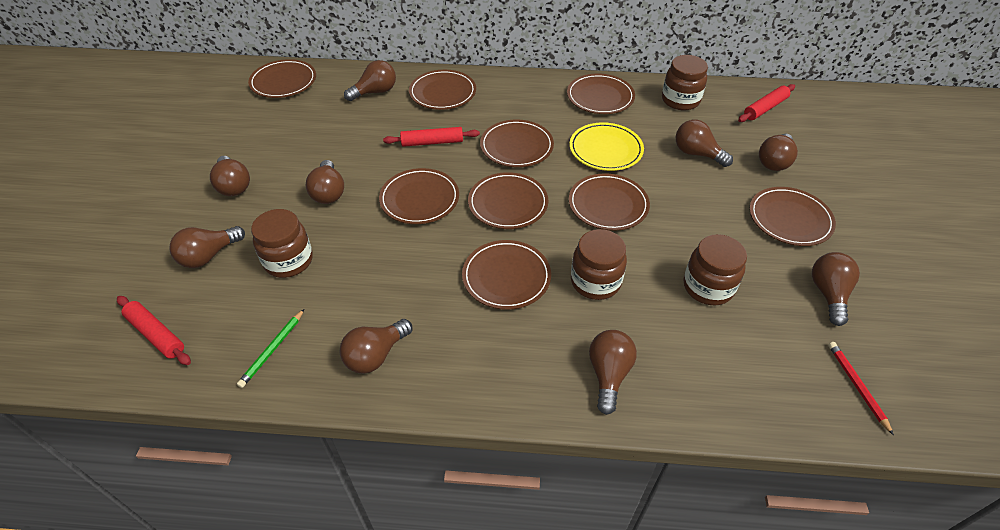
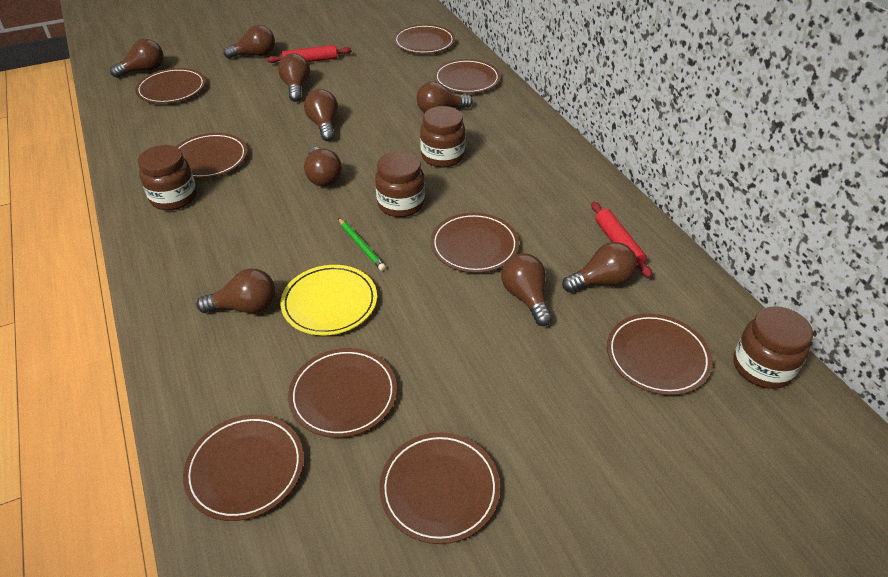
red pencil: 1 -> 0
red rolling pin: 3 -> 2

